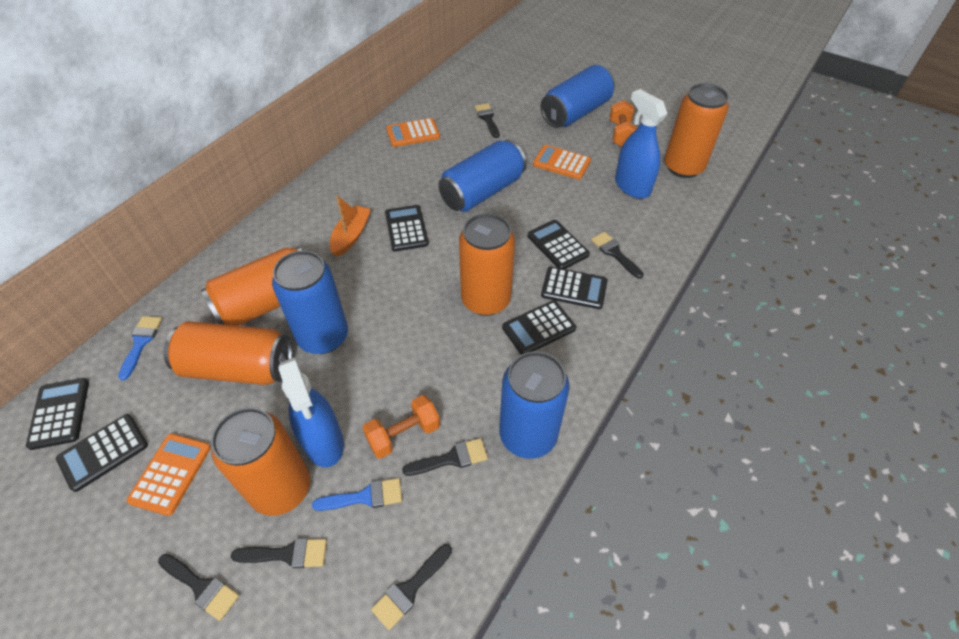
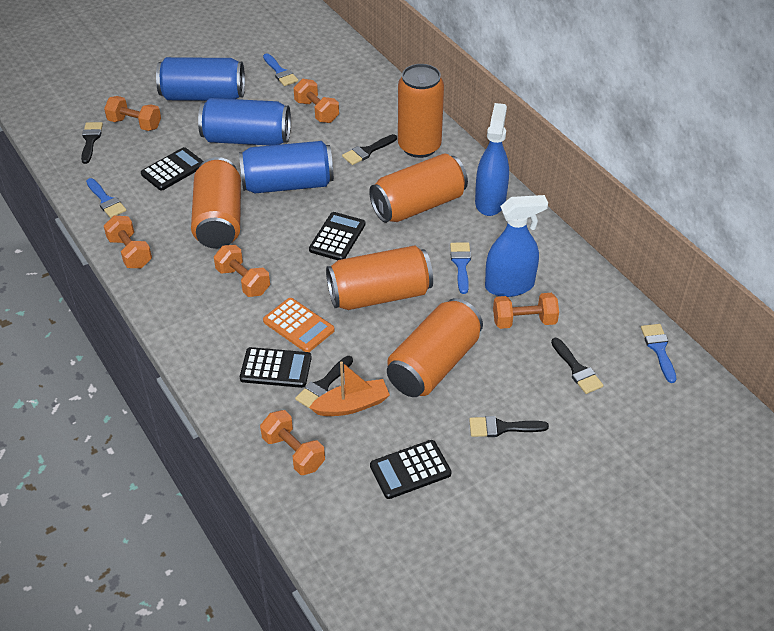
black brush: 6 -> 5
black calculator: 6 -> 4
blue brush: 2 -> 4
blue can: 4 -> 3
orange calculator: 3 -> 1
orange dumbbell: 2 -> 6

